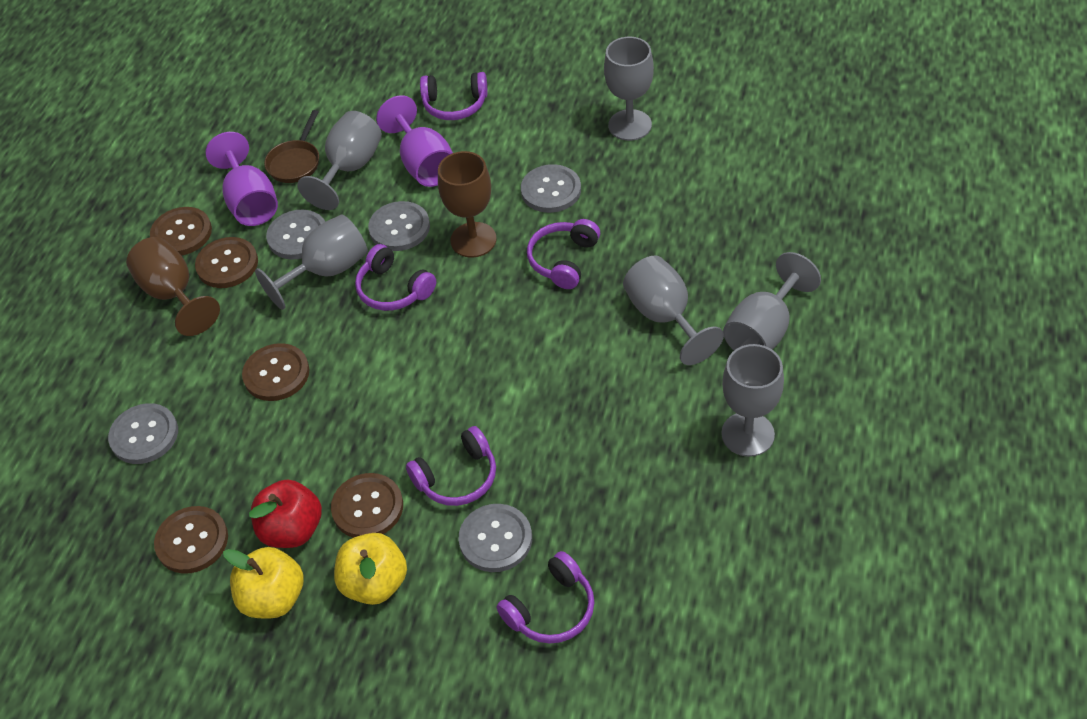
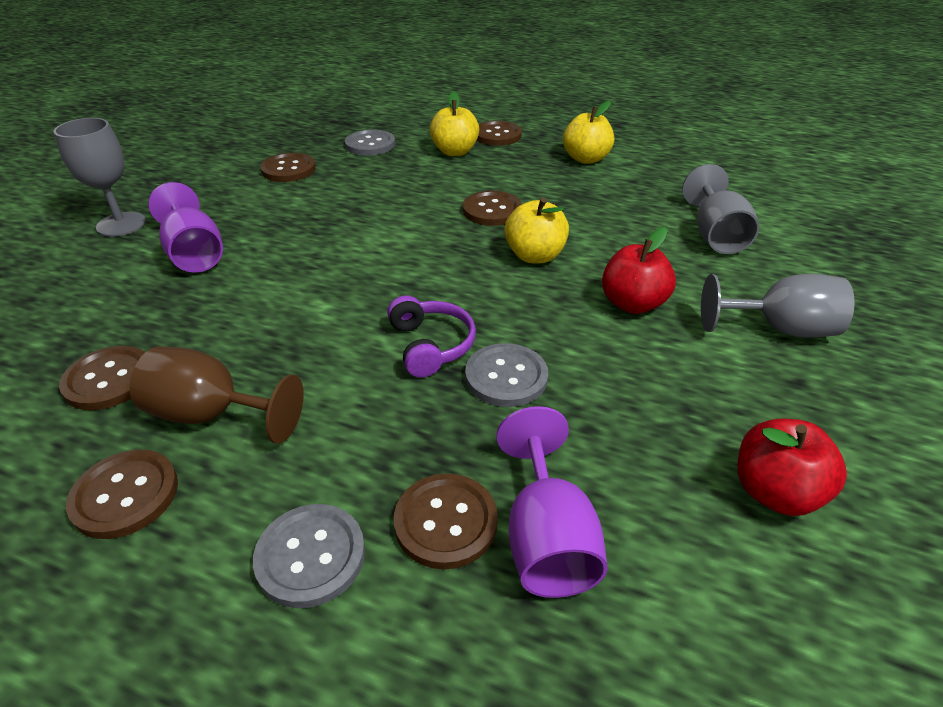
brown button: 5 -> 6
brown goblet: 2 -> 1
brown pan: 1 -> 0
grey button: 5 -> 3
grey goblet: 6 -> 3
purple headphones: 5 -> 1
red apple: 1 -> 2
yellow apple: 2 -> 3

